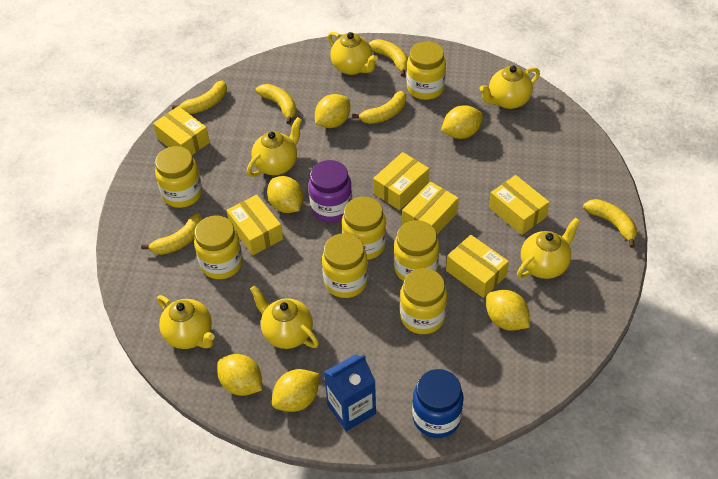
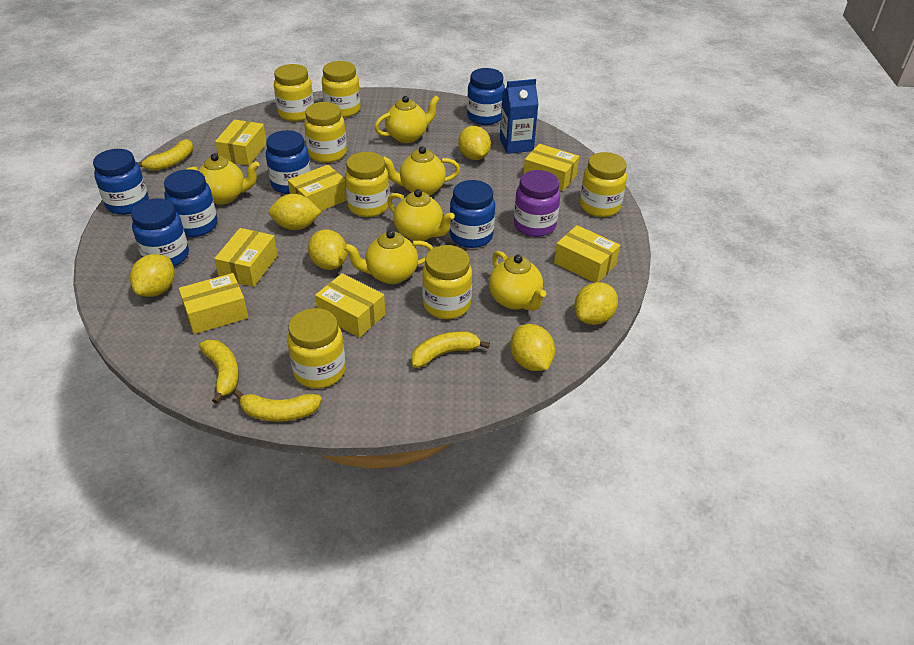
blue jar: 1 -> 6
yellow banana: 6 -> 4
yellow box: 6 -> 7

